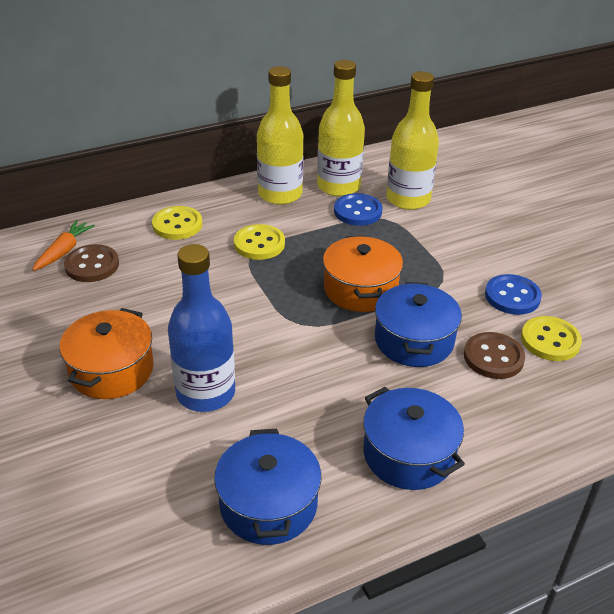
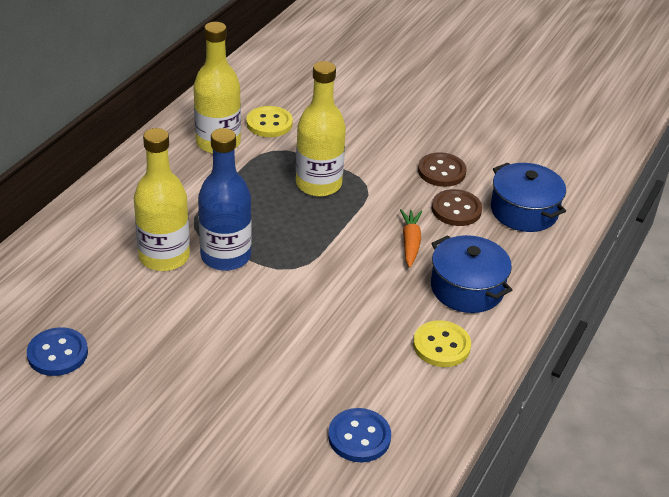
blue pot: 3 -> 2
orange pot: 2 -> 0
yellow button: 3 -> 2

